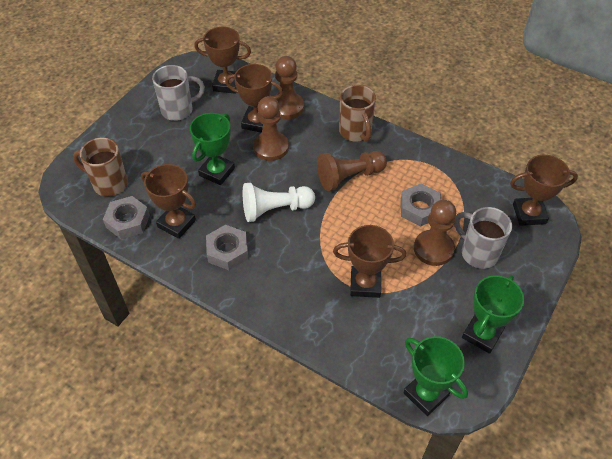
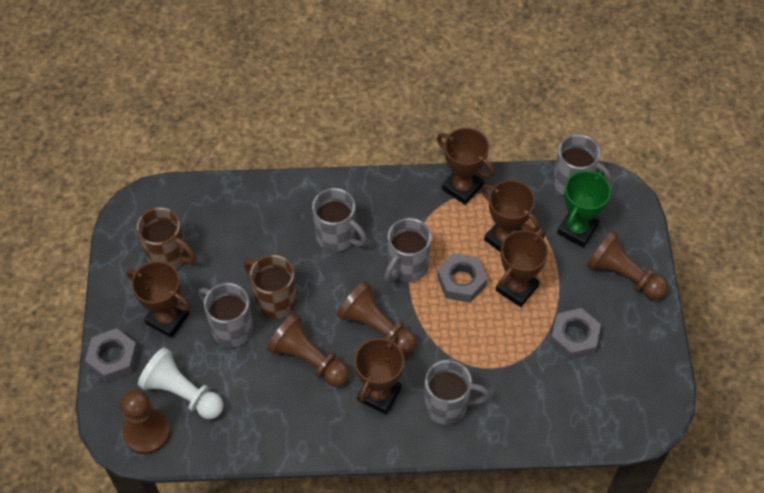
green trophy: 3 -> 1
grey mug: 2 -> 5

